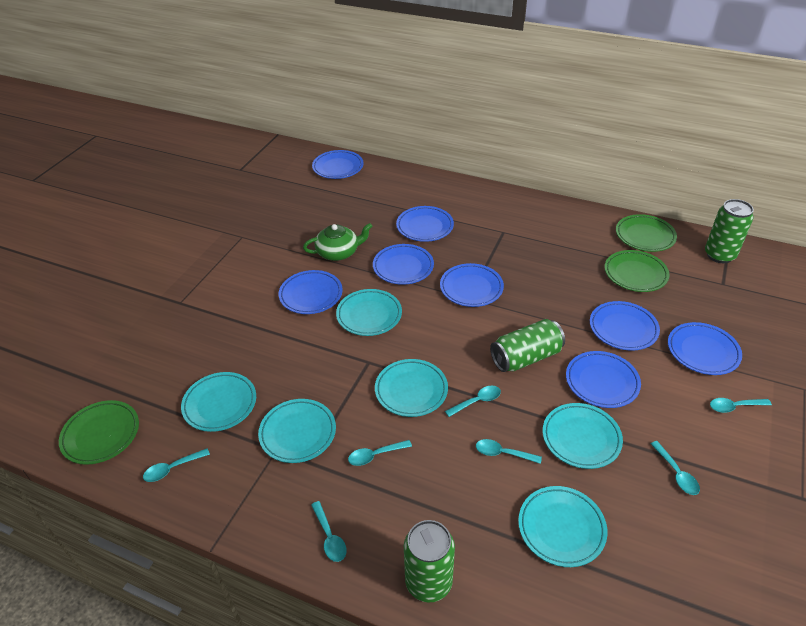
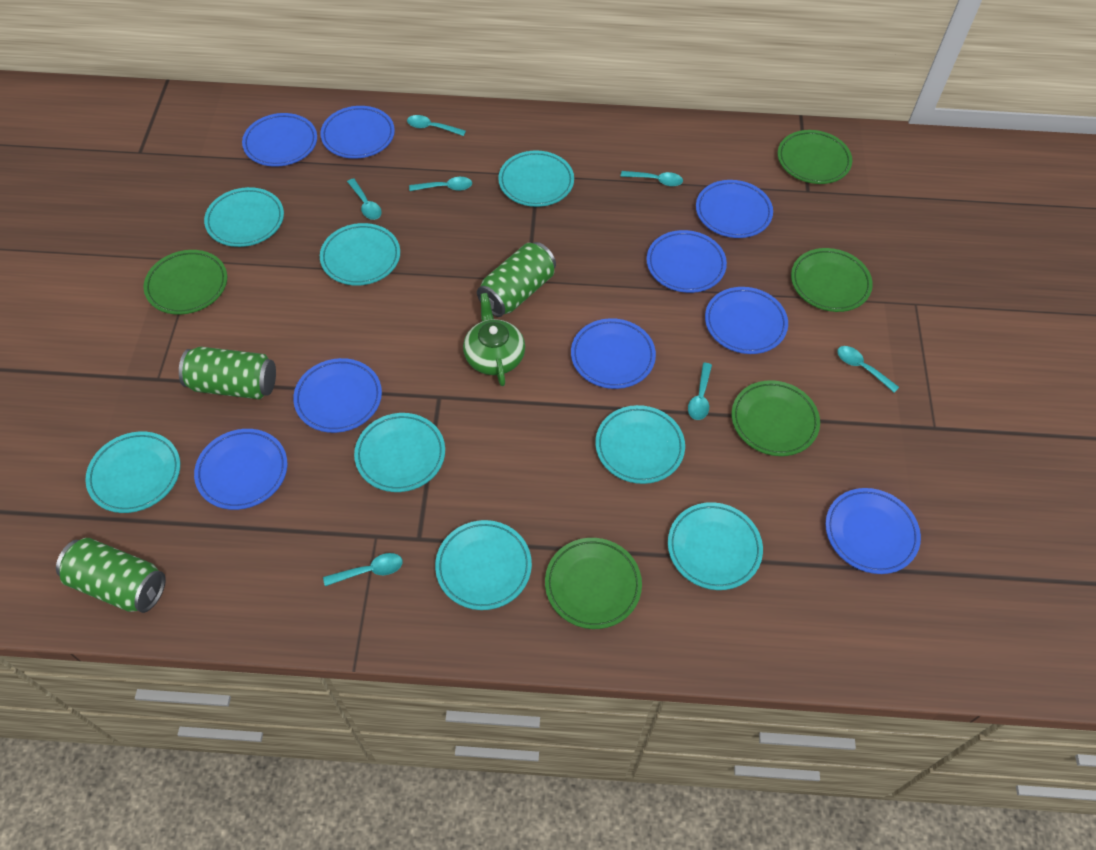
blue plate: 8 -> 9
green plate: 3 -> 5
turquoise plate: 6 -> 8

